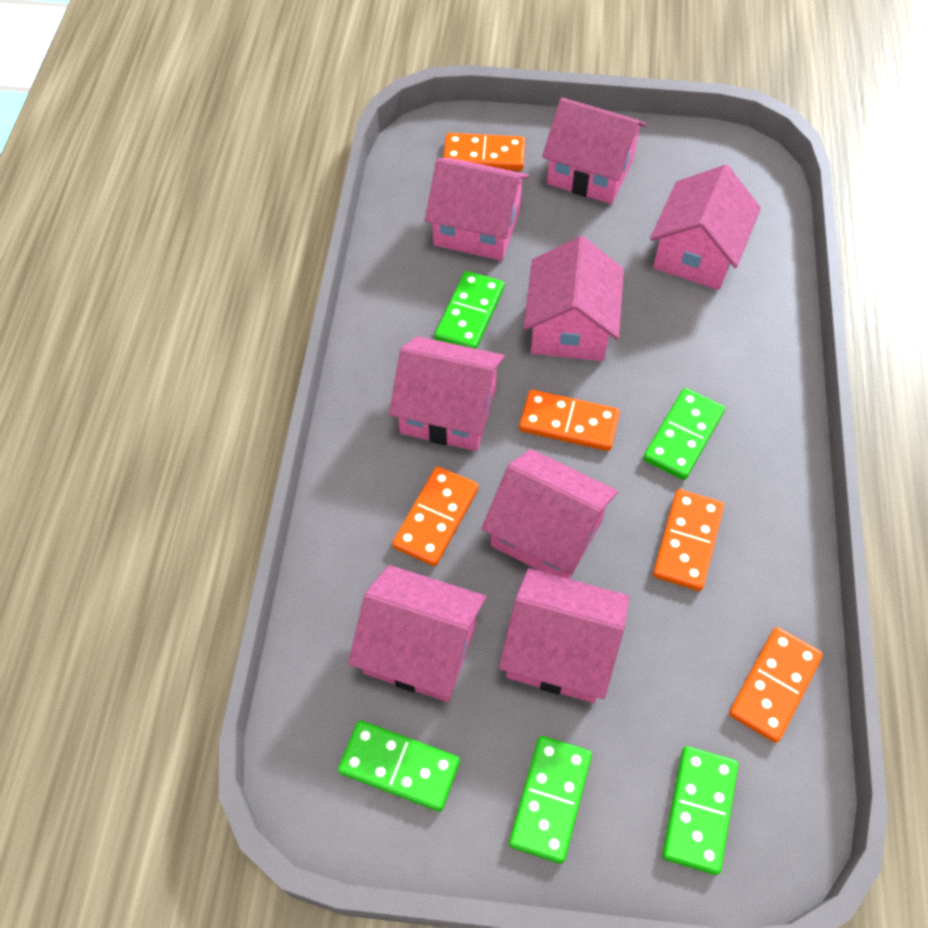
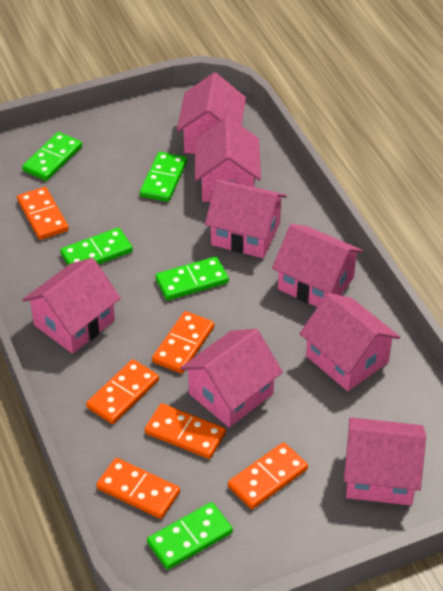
orange domino: 5 -> 6

